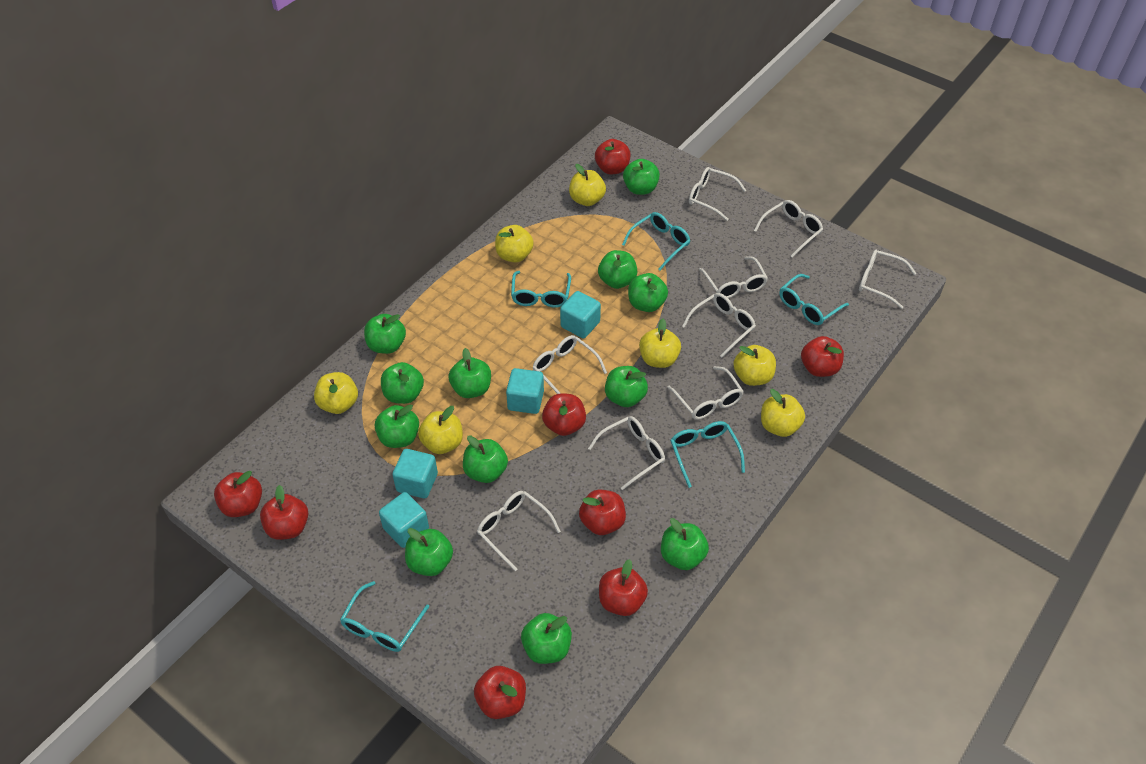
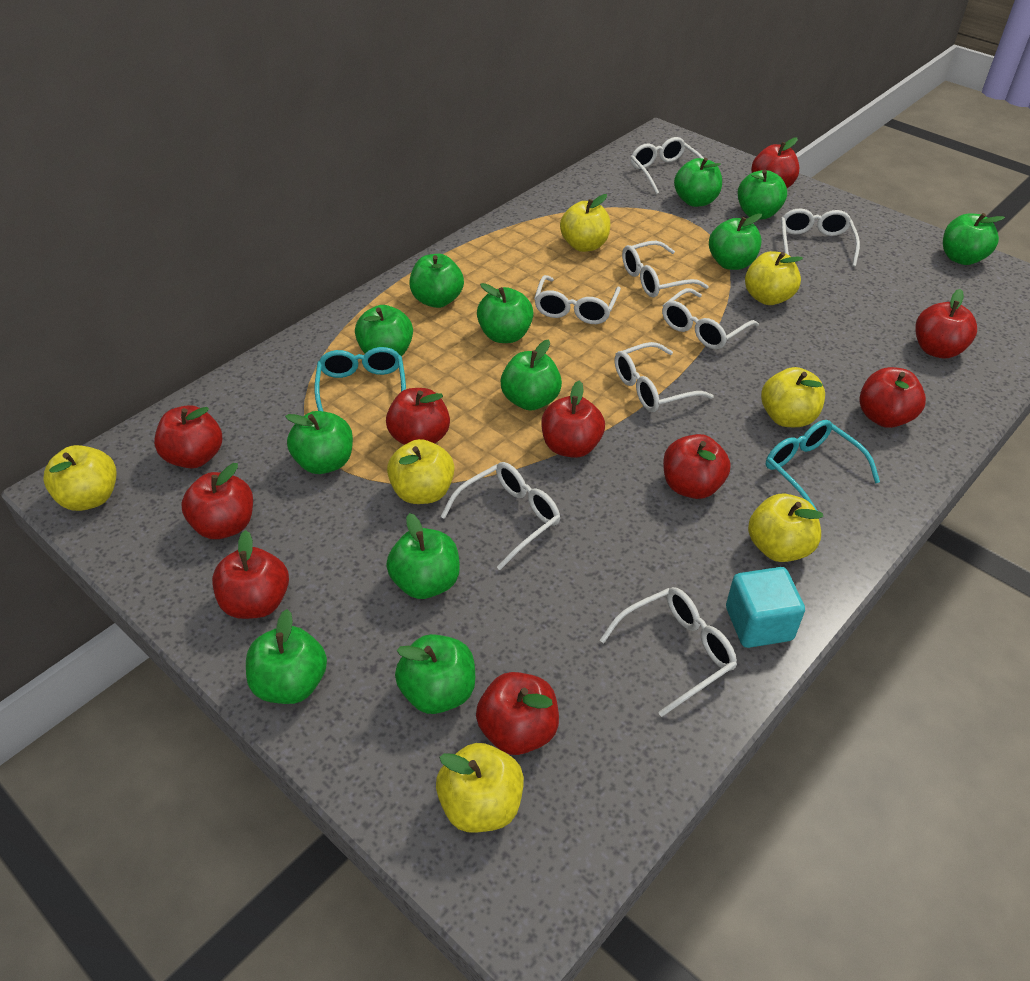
red apple: 8 -> 10
turquoise cube: 4 -> 1
turquoise glasses: 5 -> 2
white glasses: 9 -> 8

